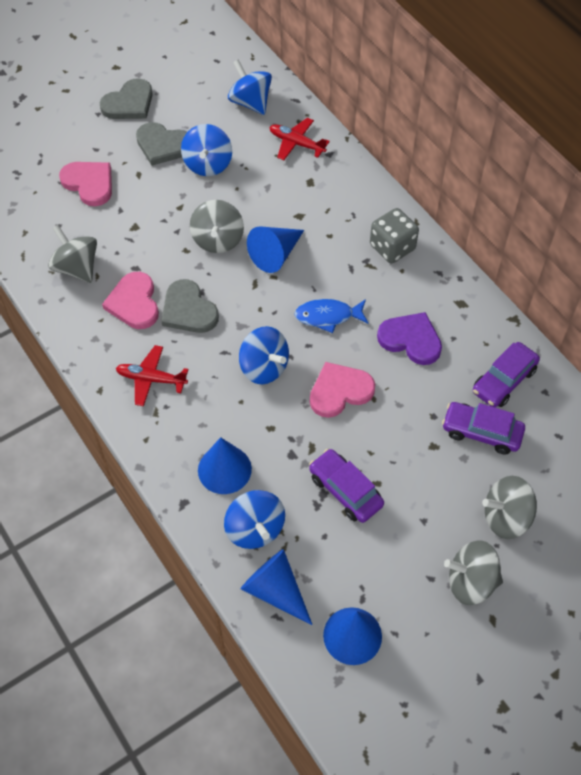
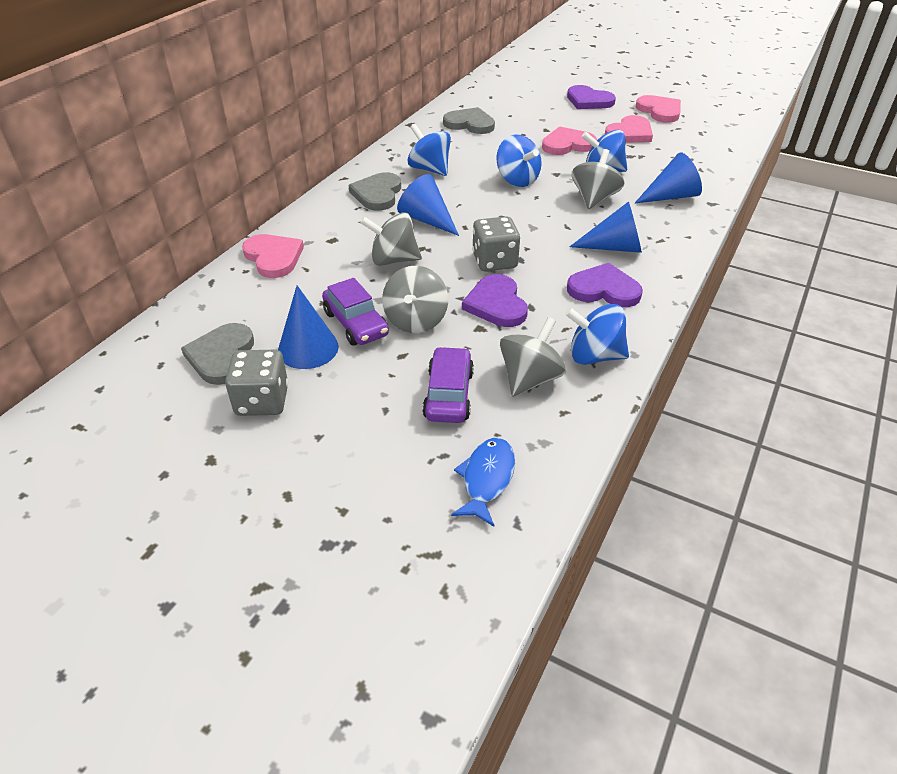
grey dice: 1 -> 2
pink heart: 3 -> 4
purple car: 3 -> 2
purple heart: 1 -> 3
red plane: 2 -> 0

